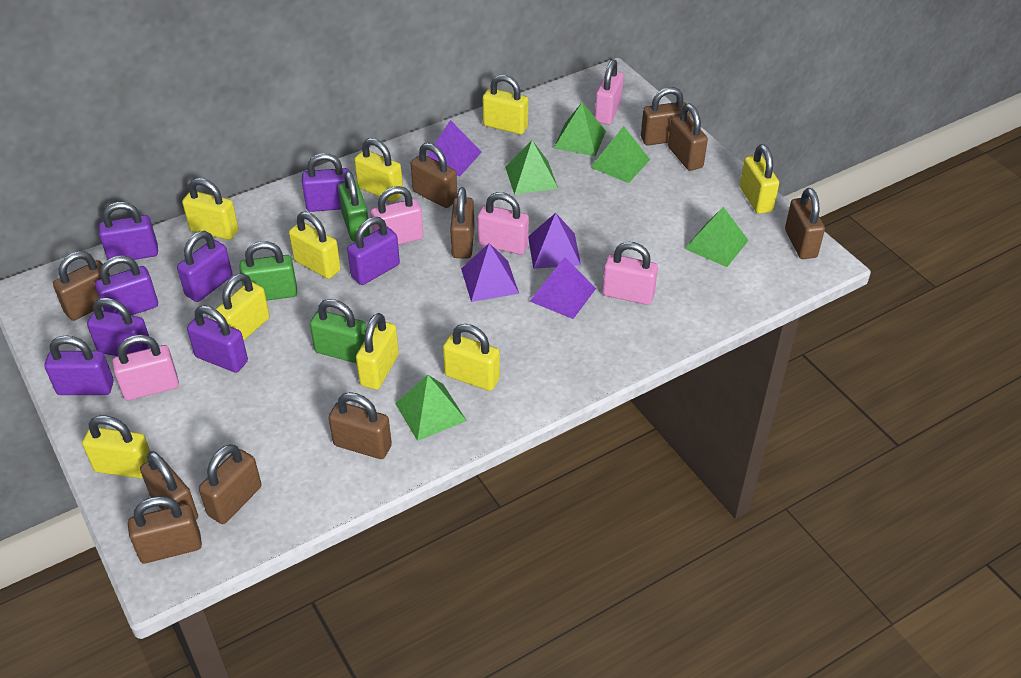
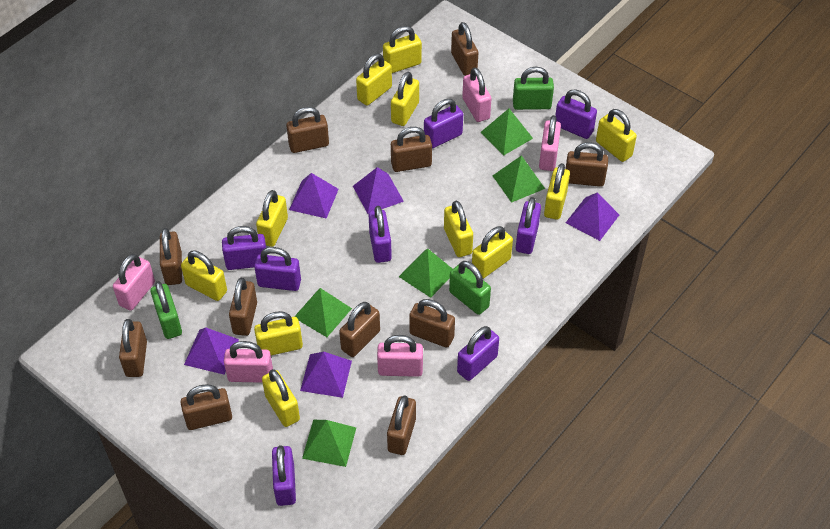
brown padlock: 10 -> 11
purple pyramid: 4 -> 5
yellow padlock: 9 -> 11

